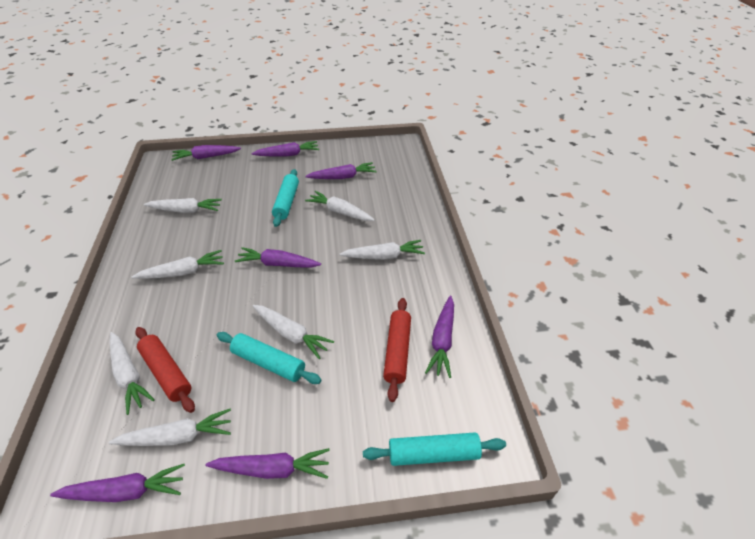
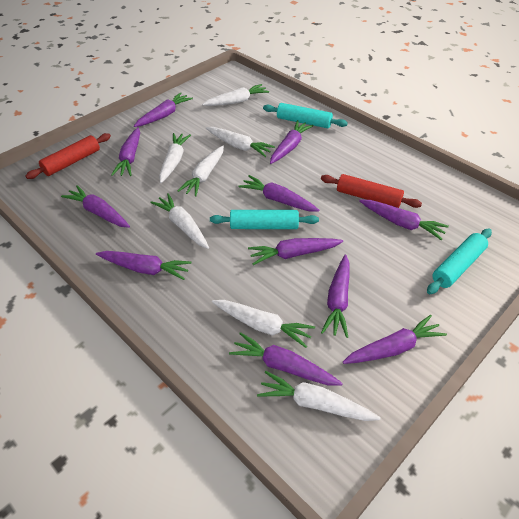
purple carrot: 7 -> 11

